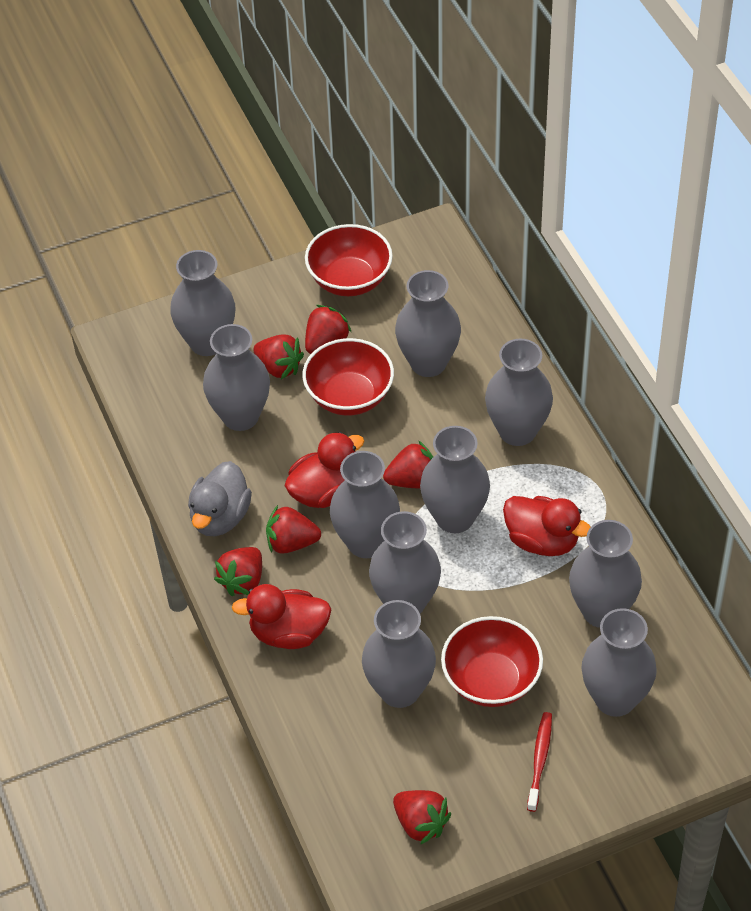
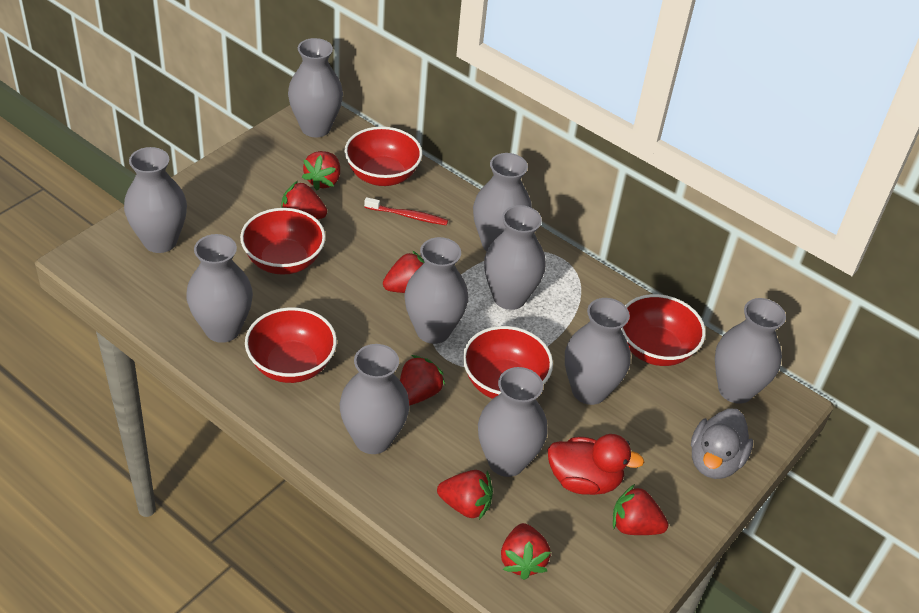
red bowl: 3 -> 5
red duck: 3 -> 1
red strawberry: 6 -> 7

